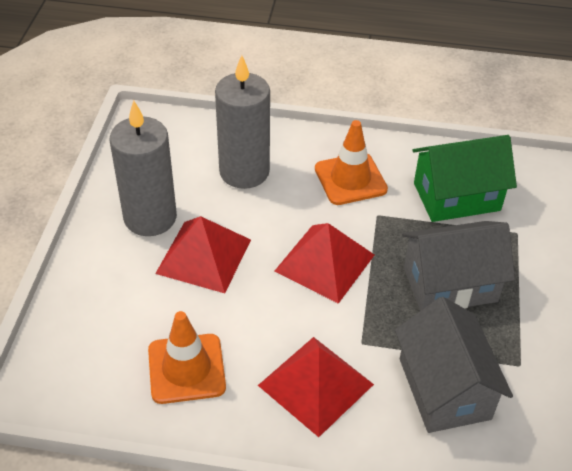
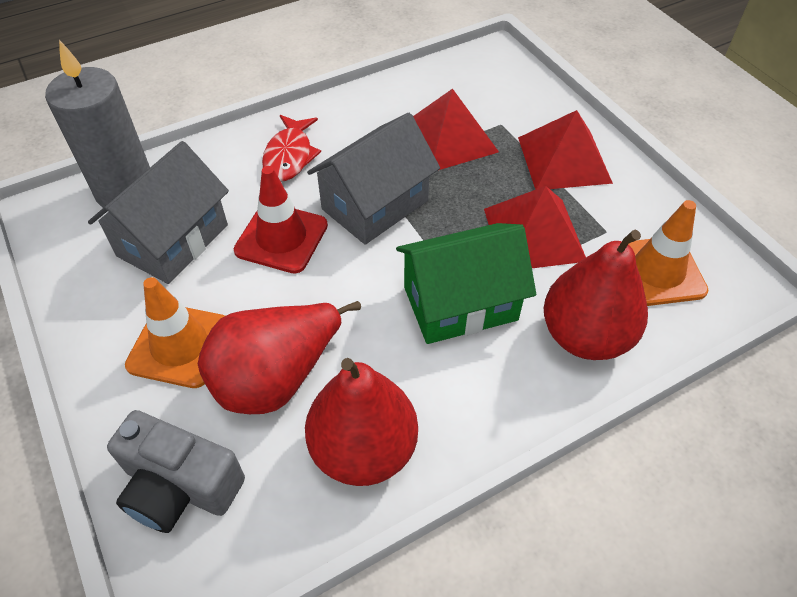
grey camera: 0 -> 1
grey candle: 2 -> 1
red fish: 0 -> 1
red pear: 0 -> 3
red traffic cone: 0 -> 1

